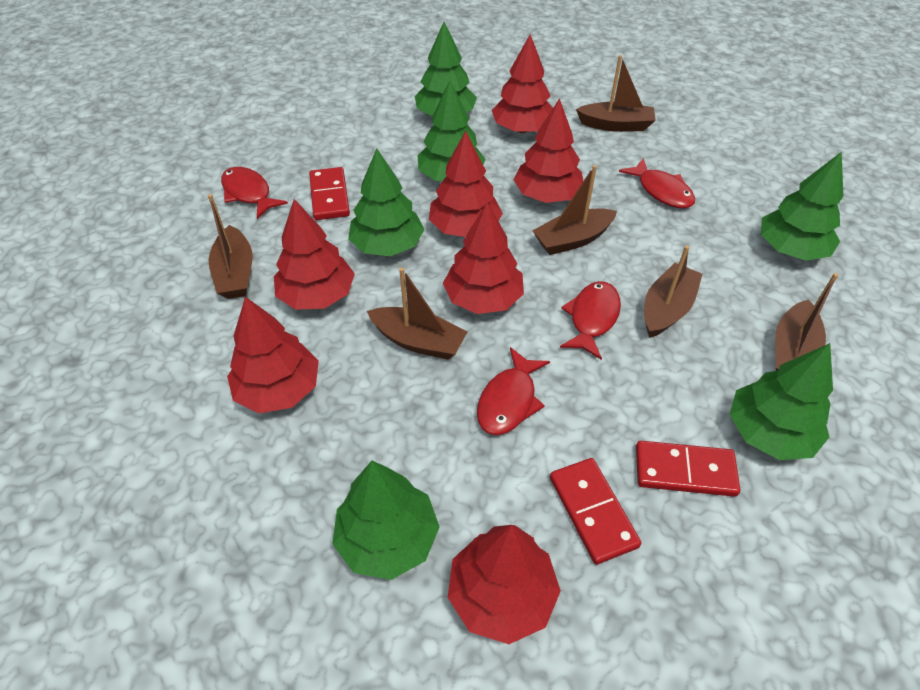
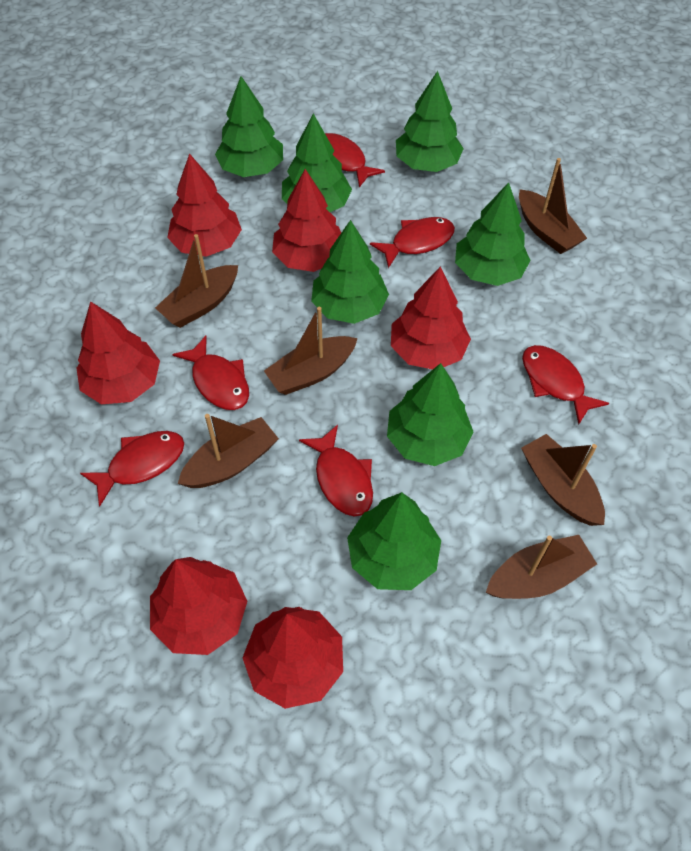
green tree: 6 -> 7
red domino: 3 -> 0
red fish: 4 -> 6
red tree: 7 -> 6

